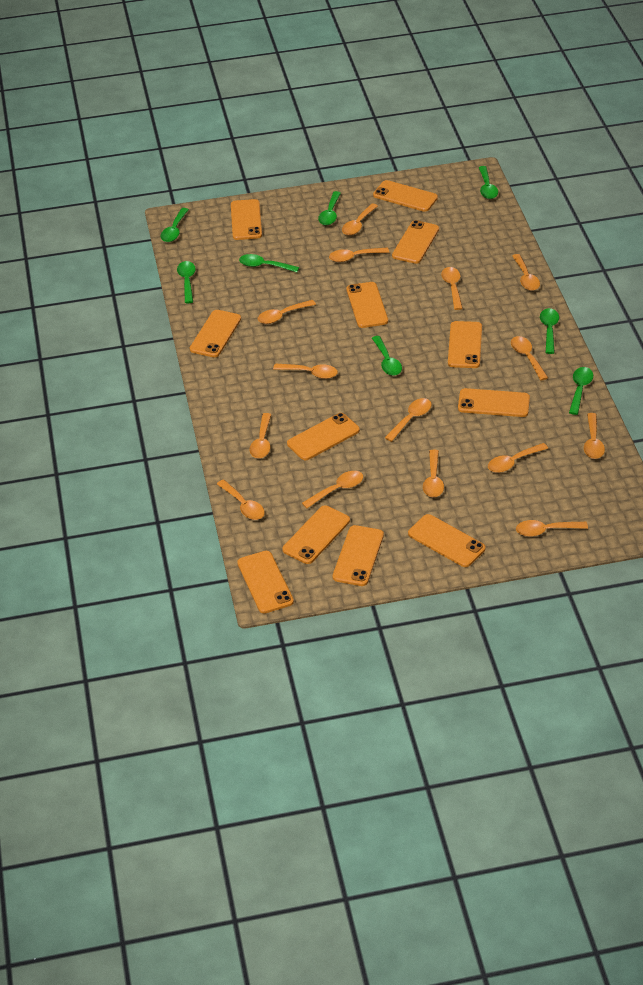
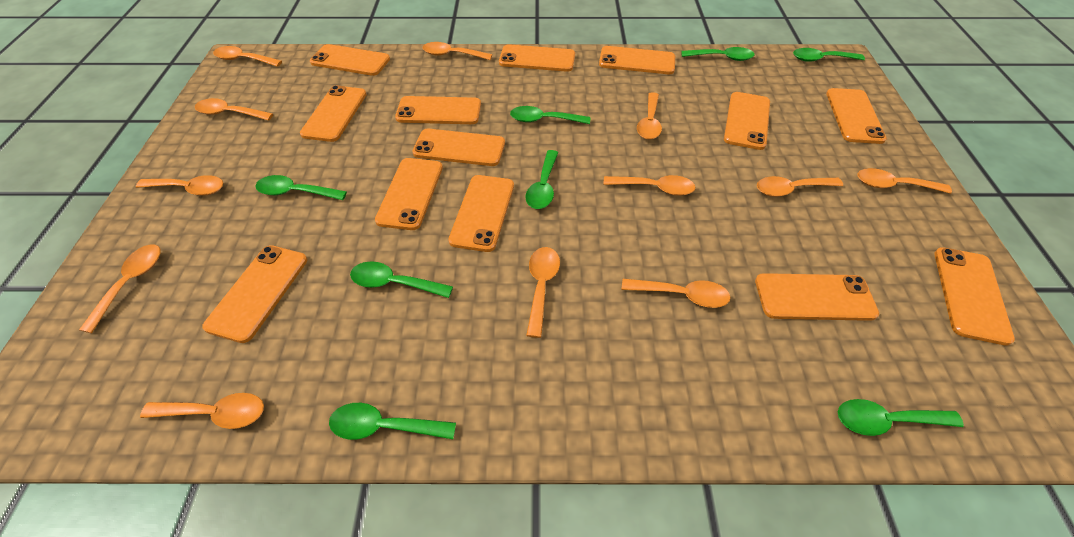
orange phone: 12 -> 13
orange spoon: 15 -> 12

